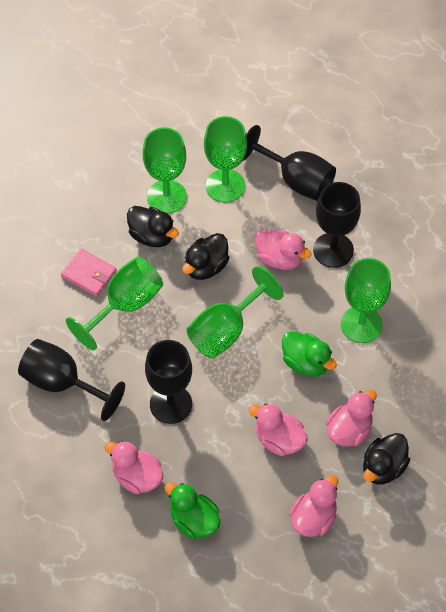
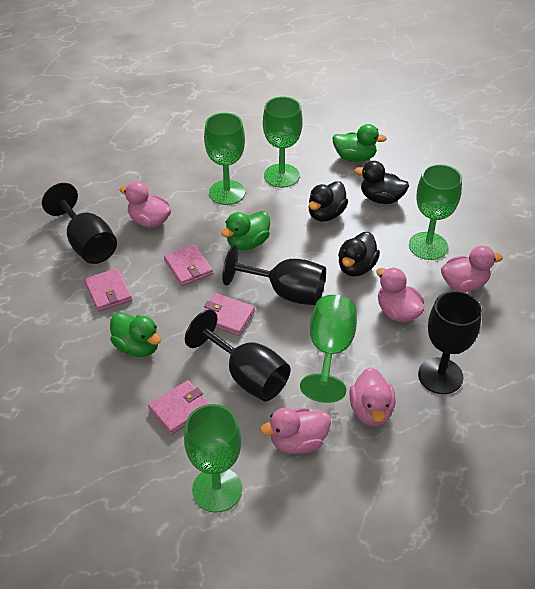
green duck: 2 -> 3
pink wallet: 1 -> 4

